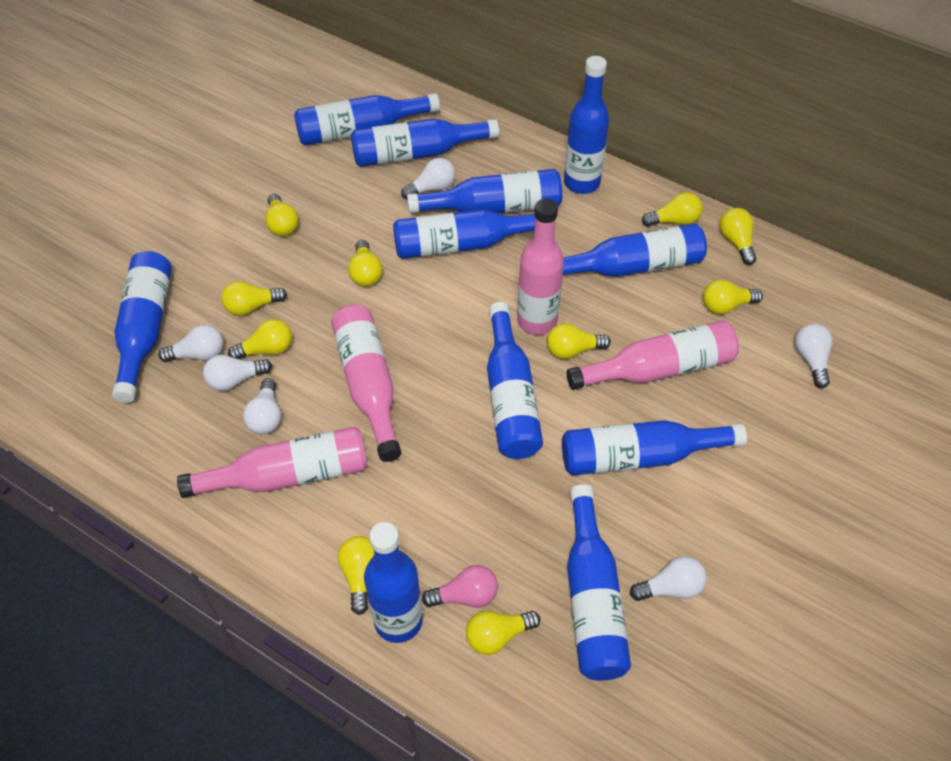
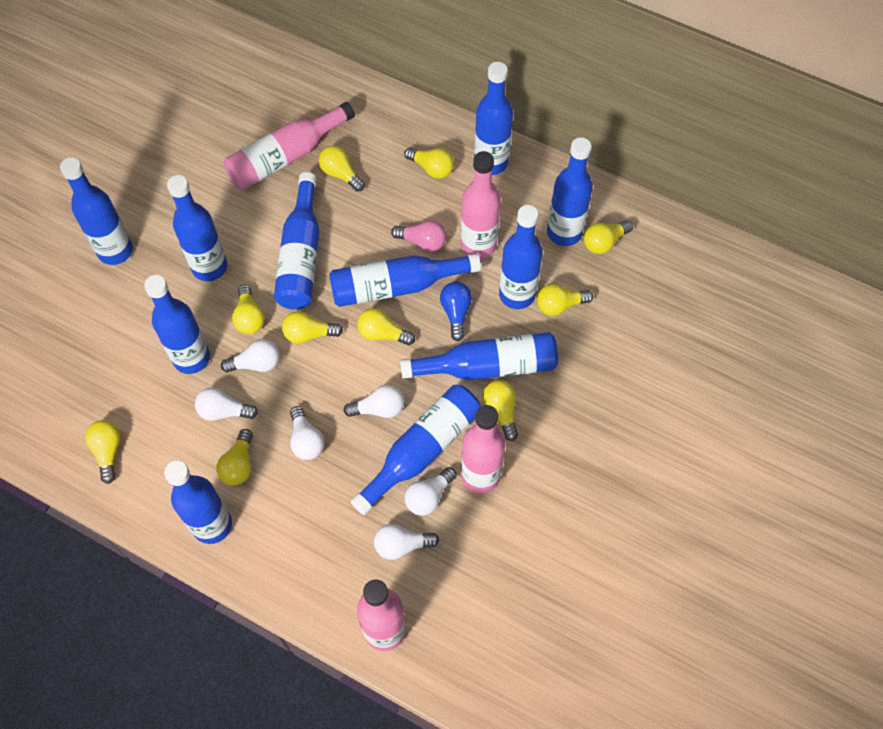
blue light bulb: 0 -> 1

